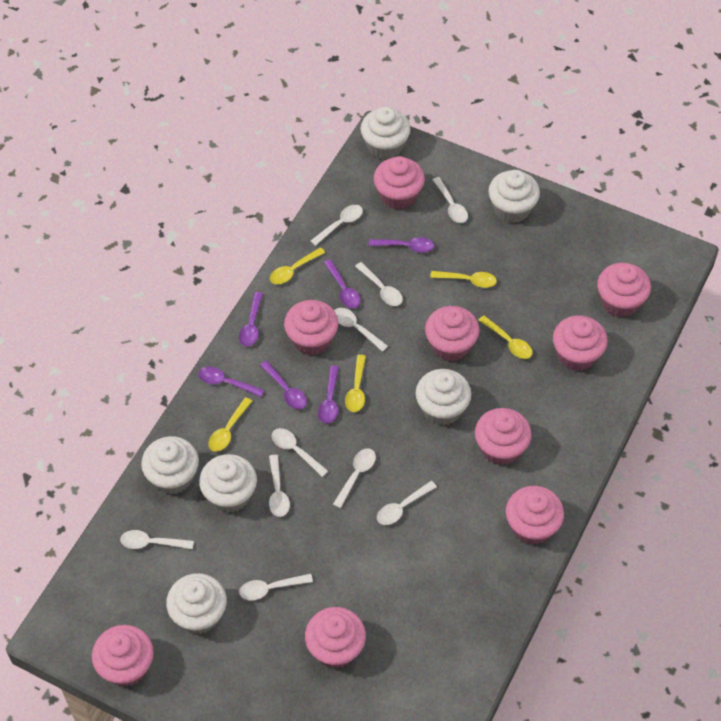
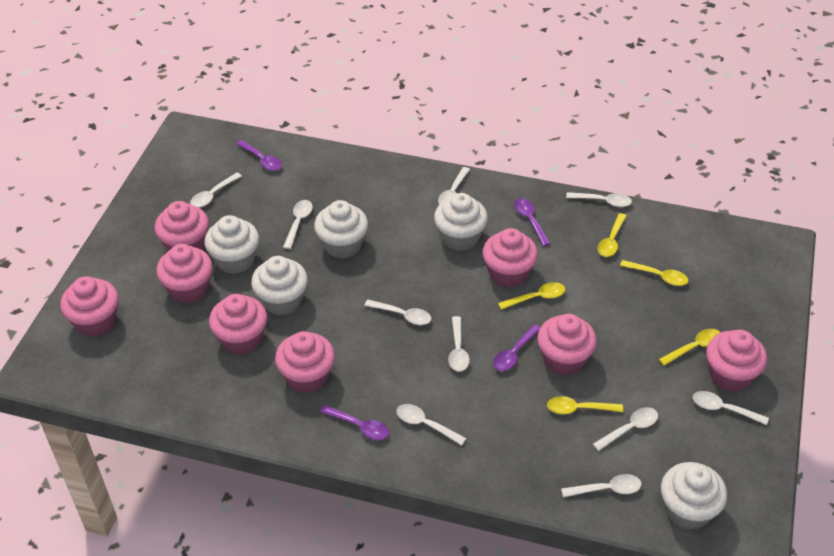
pink cupcake: 9 -> 8
purple spoon: 6 -> 4
white cupcake: 6 -> 5

